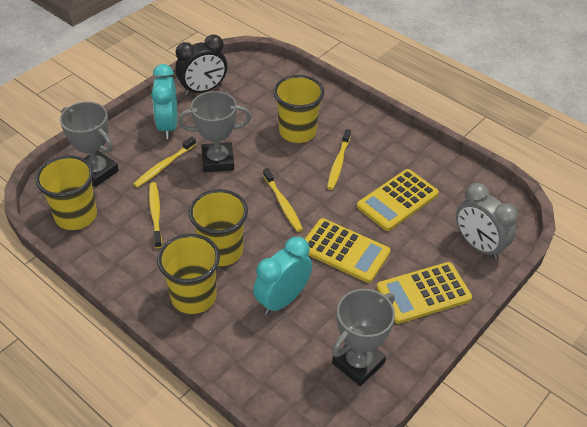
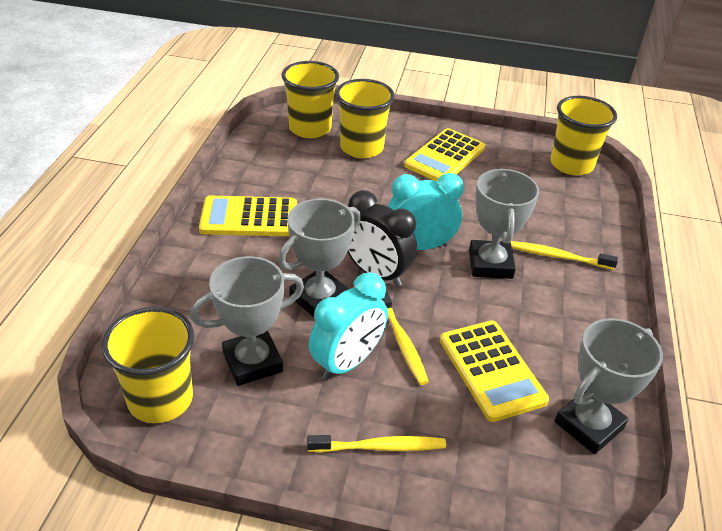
grey clock: 1 -> 0
grey trophy: 3 -> 4
yellow toothbrush: 4 -> 3

